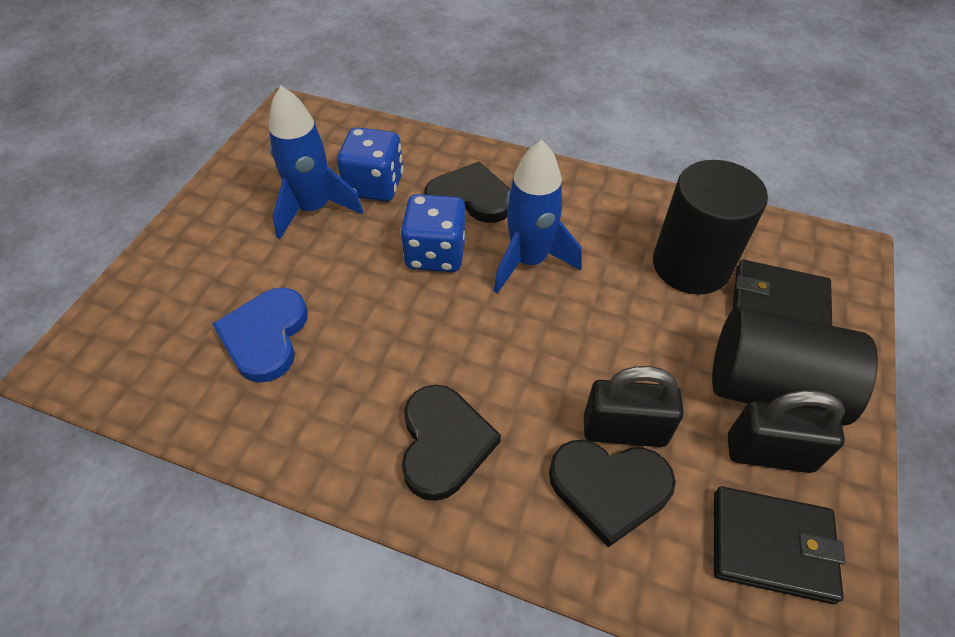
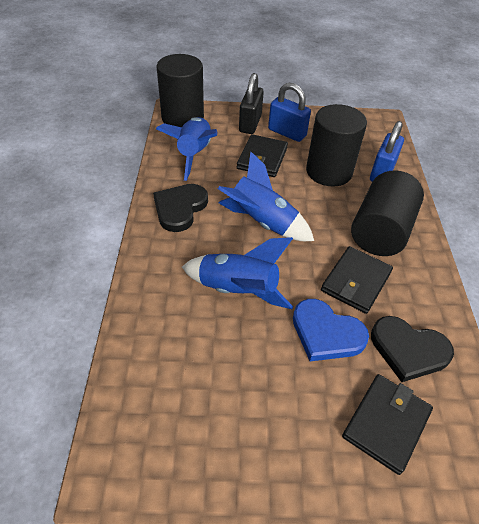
black cylinder: 2 -> 3
black heart: 3 -> 2
black padlock: 2 -> 1
black wallet: 2 -> 3
blue dice: 2 -> 0
blue padlock: 0 -> 2
blue rocket: 2 -> 3

